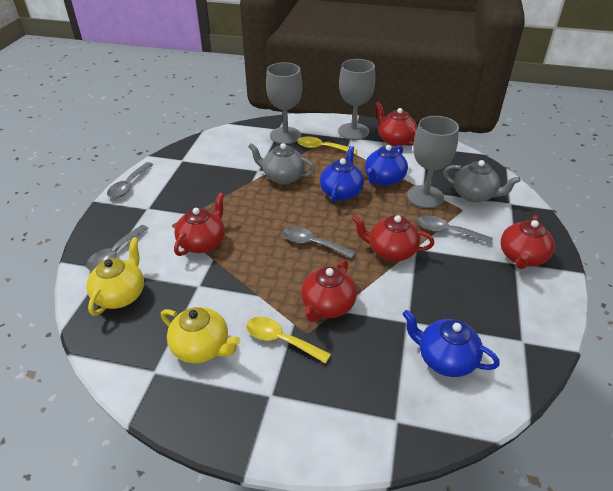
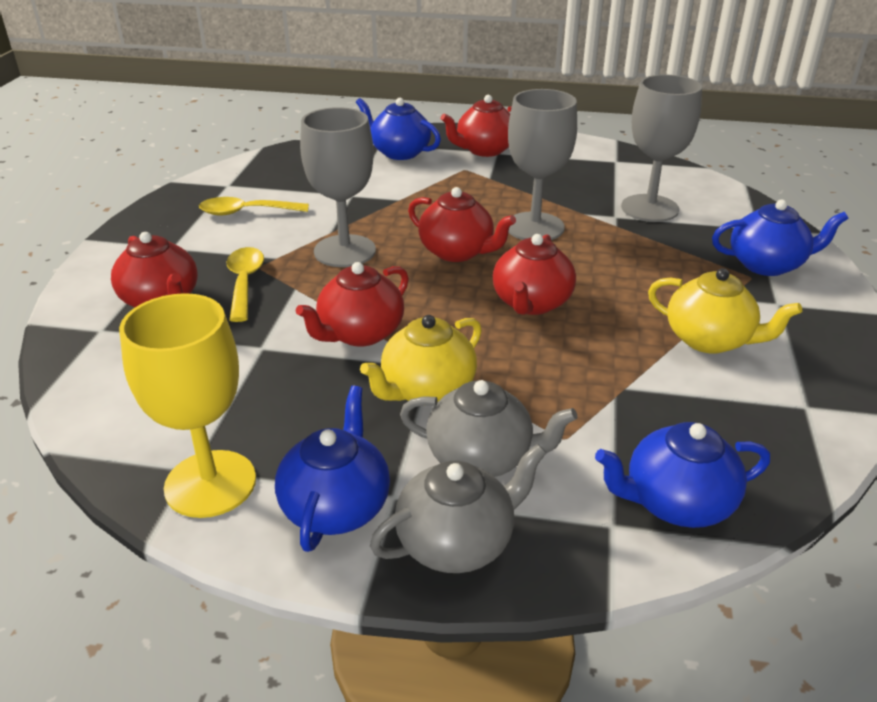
blue teapot: 3 -> 4
grey spoon: 4 -> 0
yellow goblet: 0 -> 1

